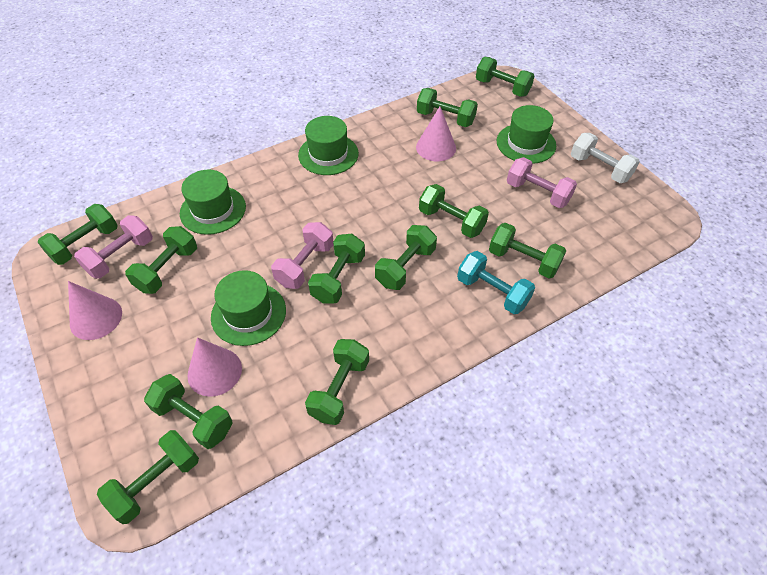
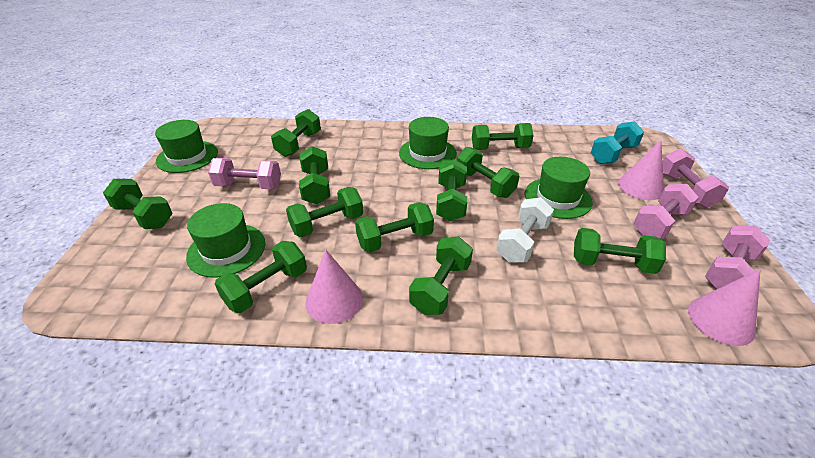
pink dumbbell: 3 -> 4

